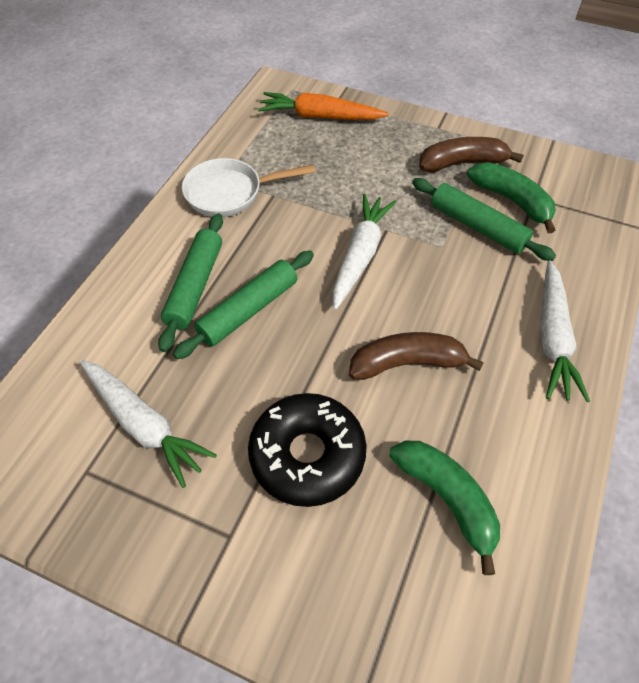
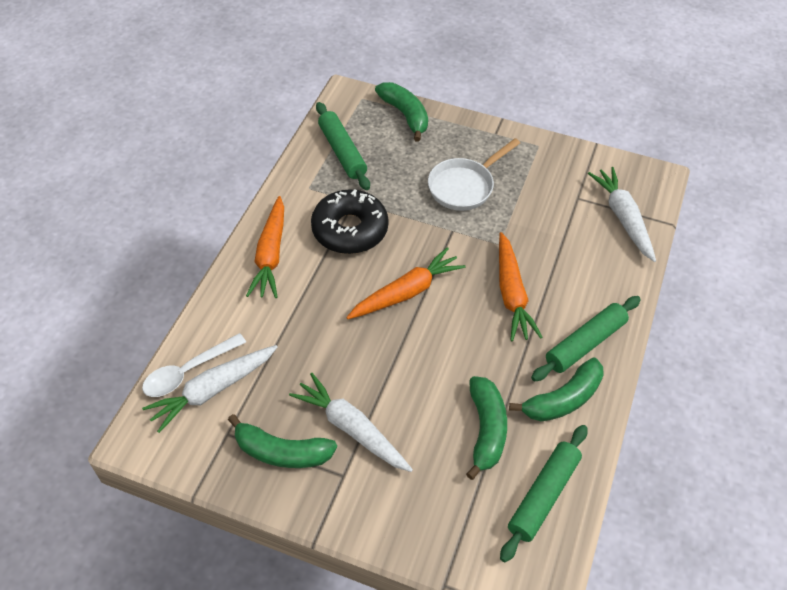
brown banana: 2 -> 0
green banana: 2 -> 4
orange carrot: 1 -> 3
white spoon: 0 -> 1

